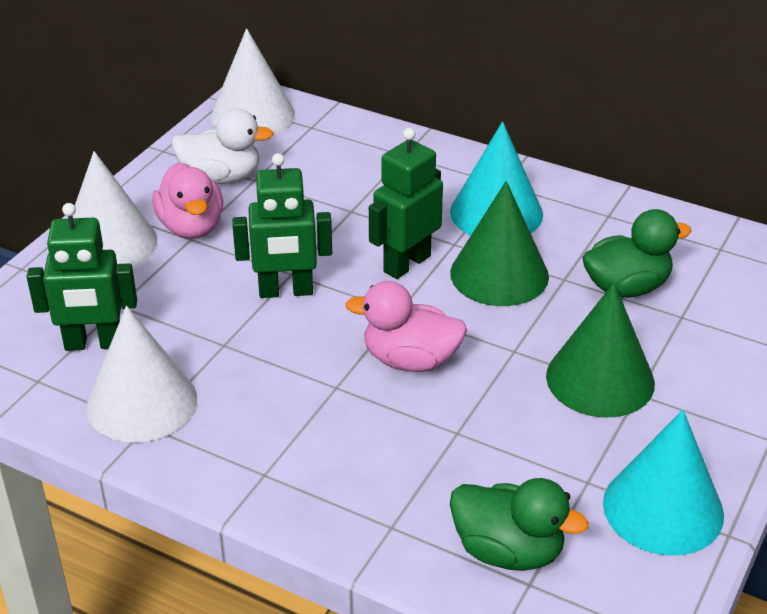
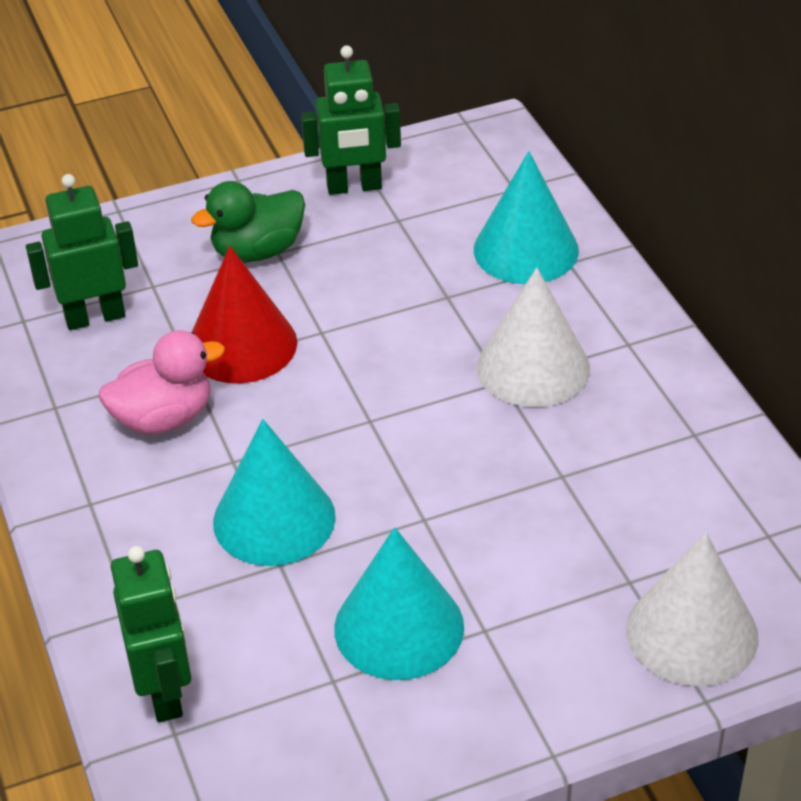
green cone: 2 -> 0
green duck: 2 -> 1
pink duck: 2 -> 1
red cone: 0 -> 1
turquoise cone: 2 -> 3
white cone: 3 -> 2
white duck: 1 -> 0

